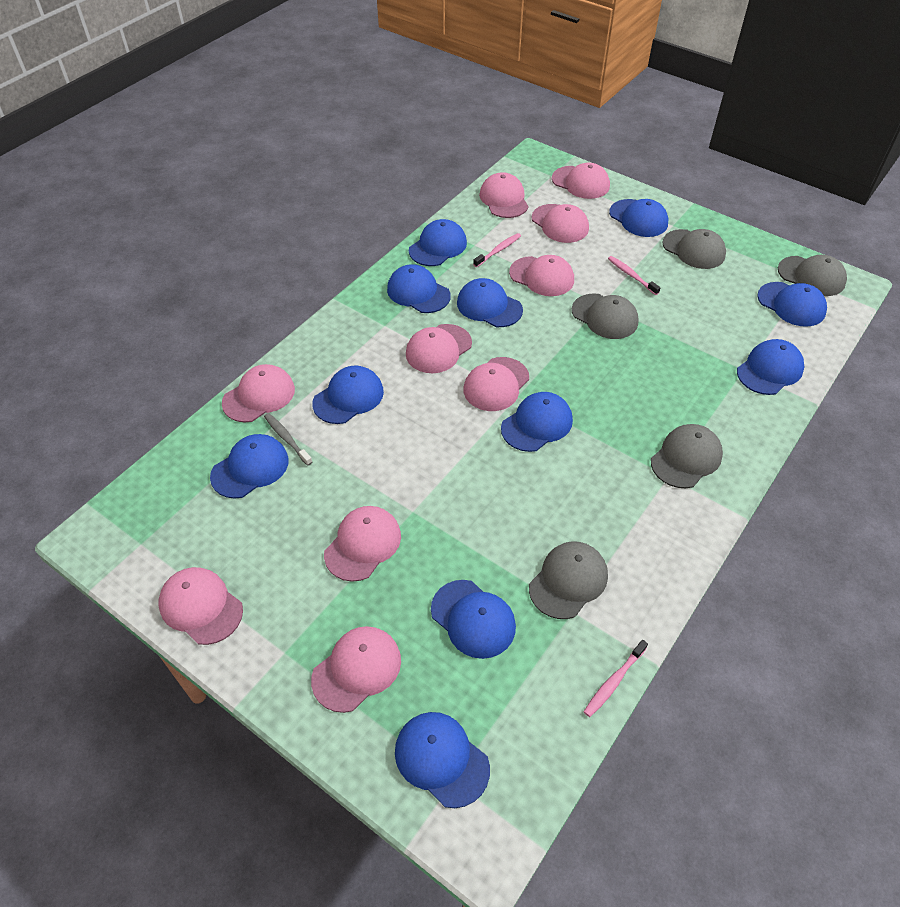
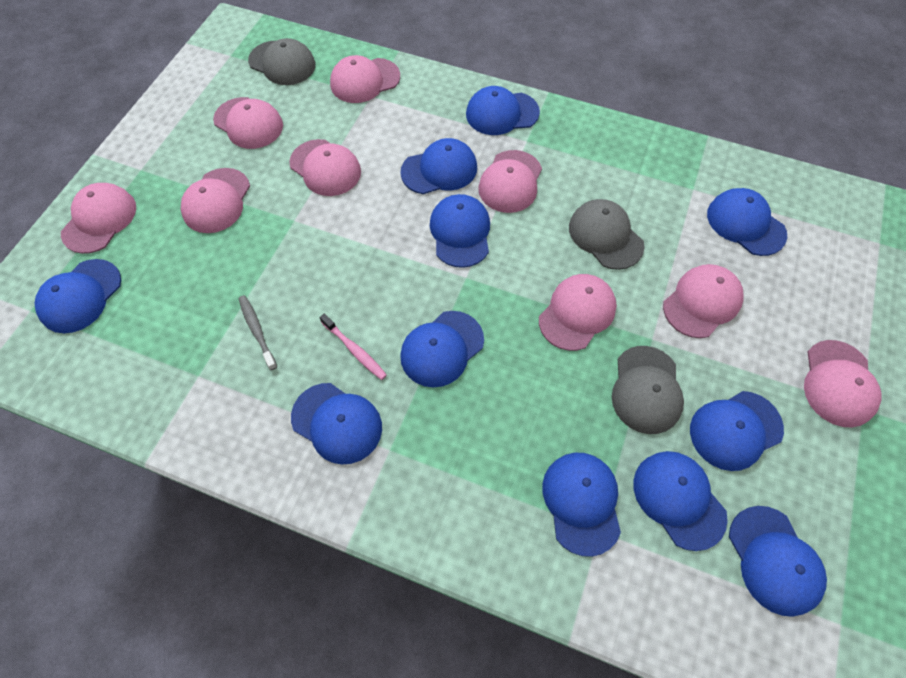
grey cap: 5 -> 3
pink cap: 10 -> 9
pink toothbrush: 3 -> 1

